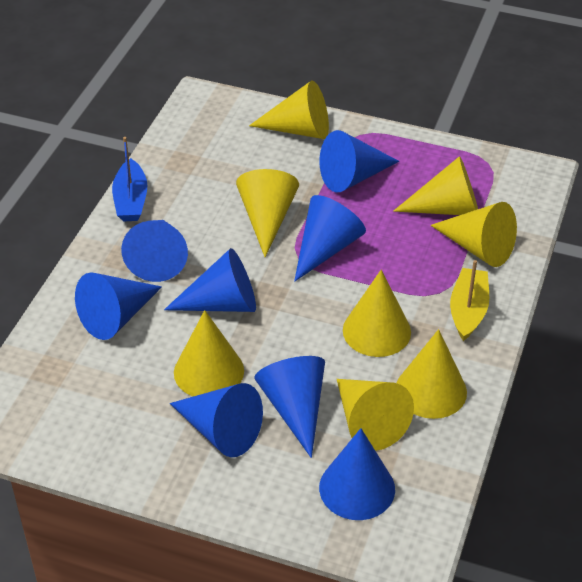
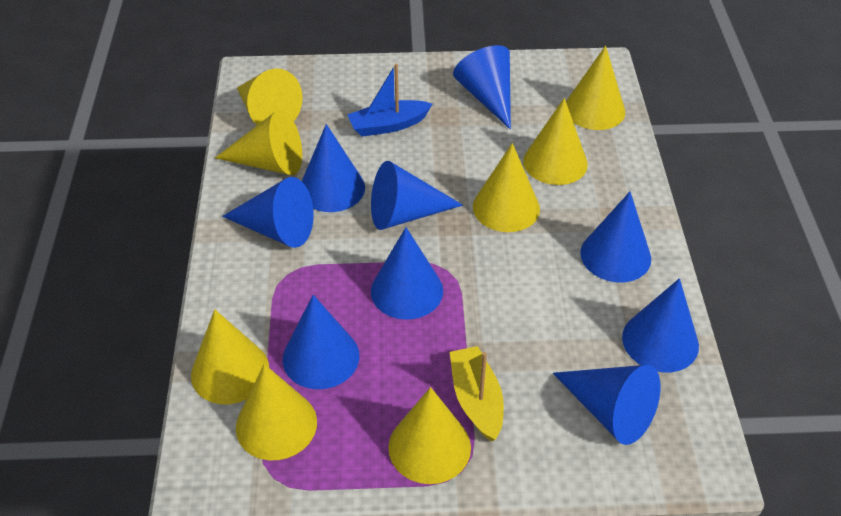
blue cone: 8 -> 9

